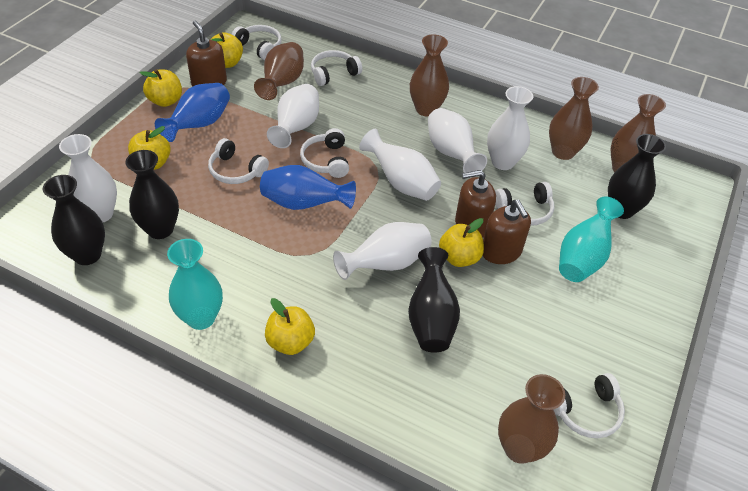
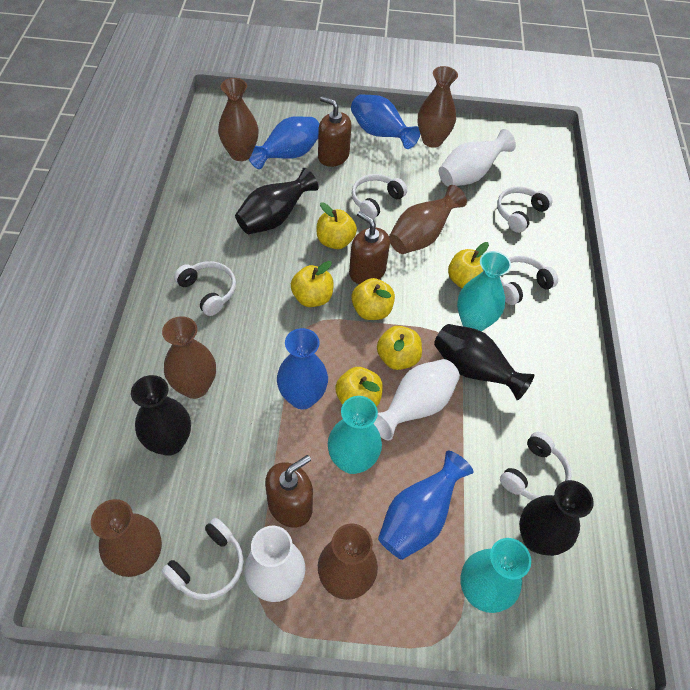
blue vase: 2 -> 4
brown vase: 5 -> 6
turquoise vase: 2 -> 3
white vase: 6 -> 3
yellow apple: 5 -> 6

